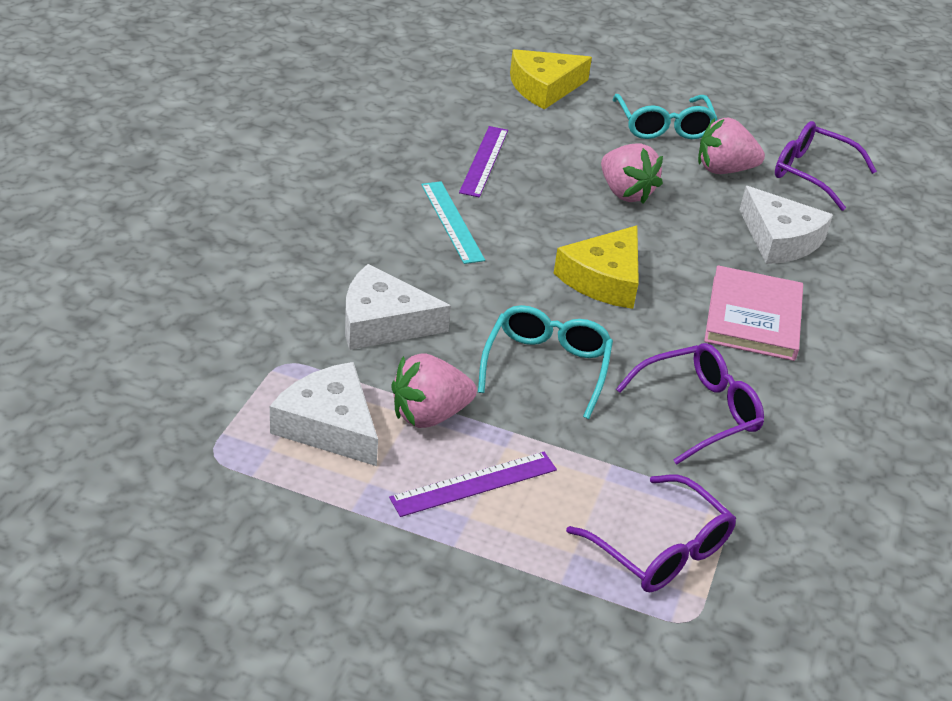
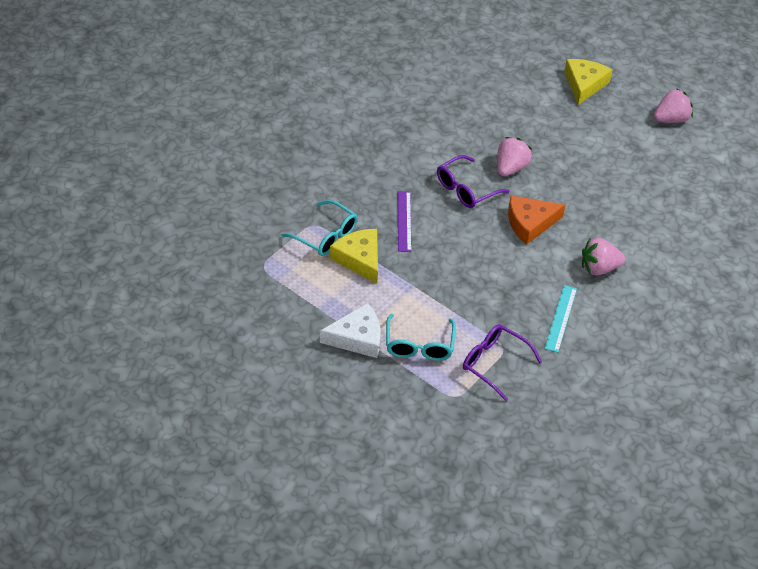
orange cheese: 0 -> 1
pink book: 1 -> 0
purple glasses: 3 -> 2
purple ruler: 2 -> 1
white cheese: 3 -> 1

